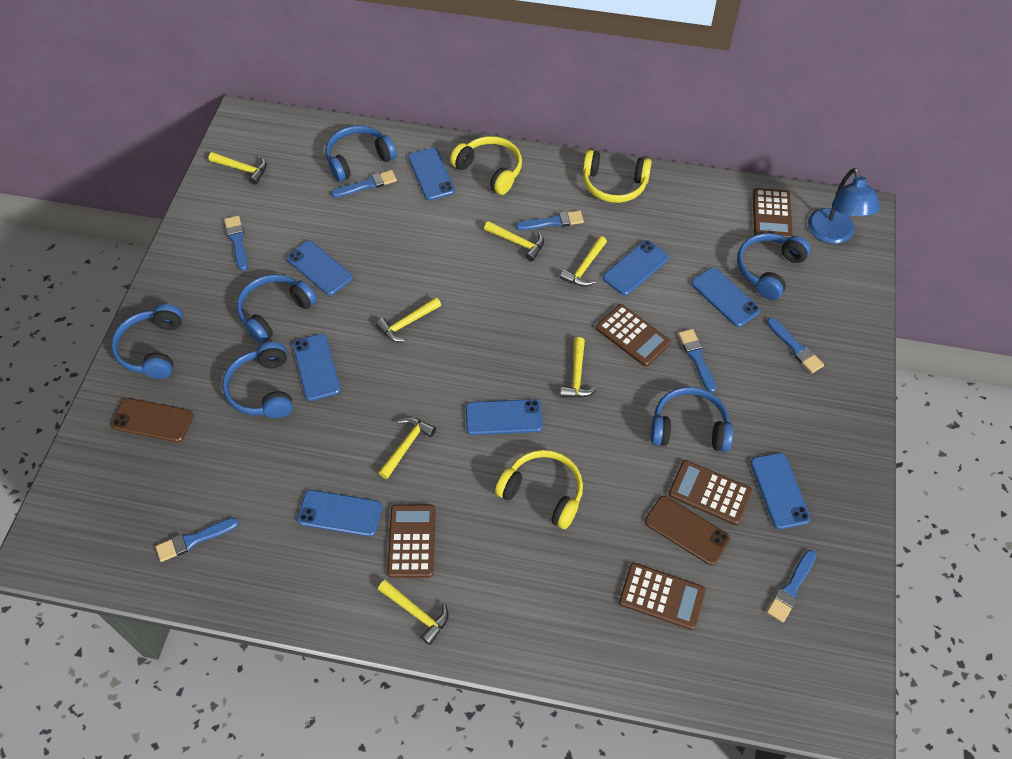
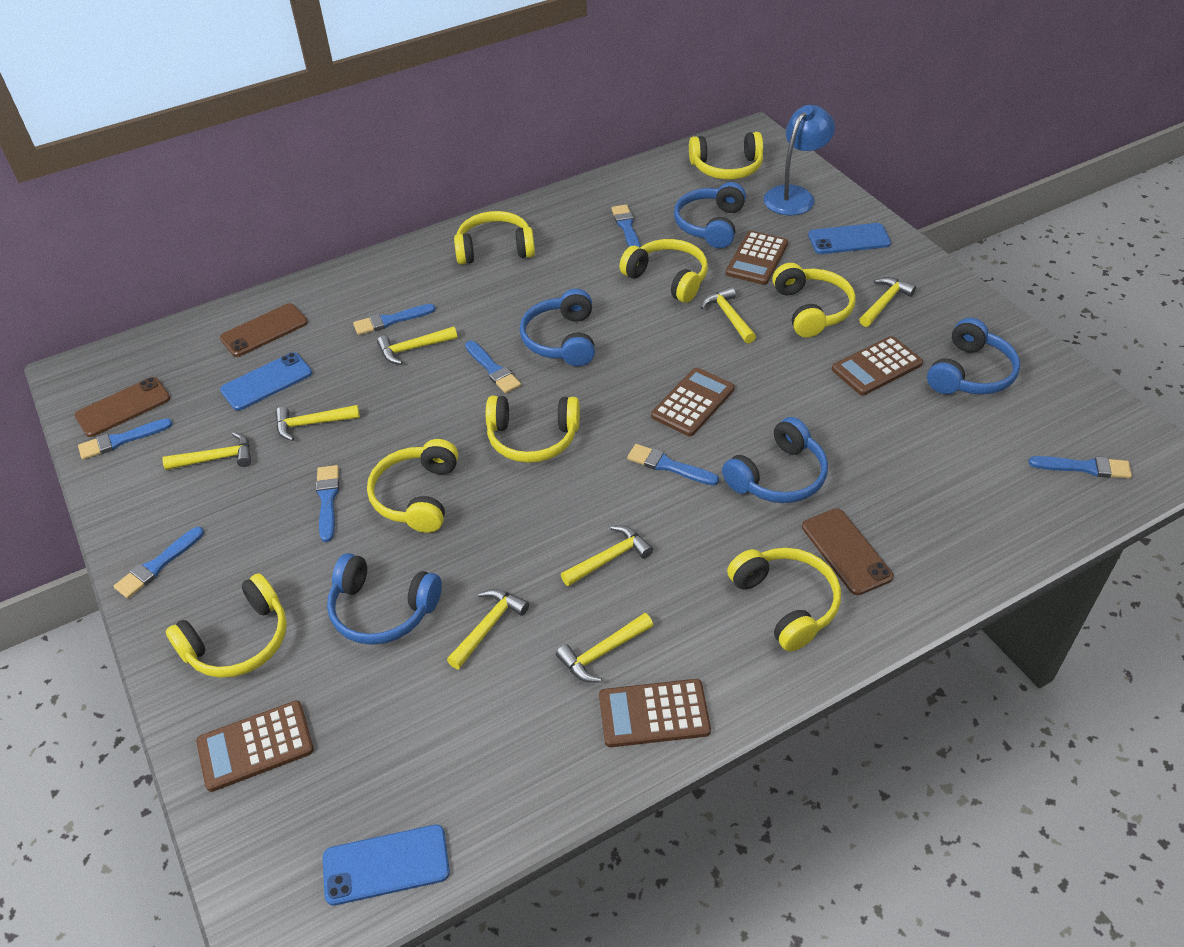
blue brush: 7 -> 8
blue headphones: 6 -> 5
blue phone: 8 -> 3
brown phone: 2 -> 3
yellow hammer: 7 -> 8
yellow headphones: 3 -> 8

